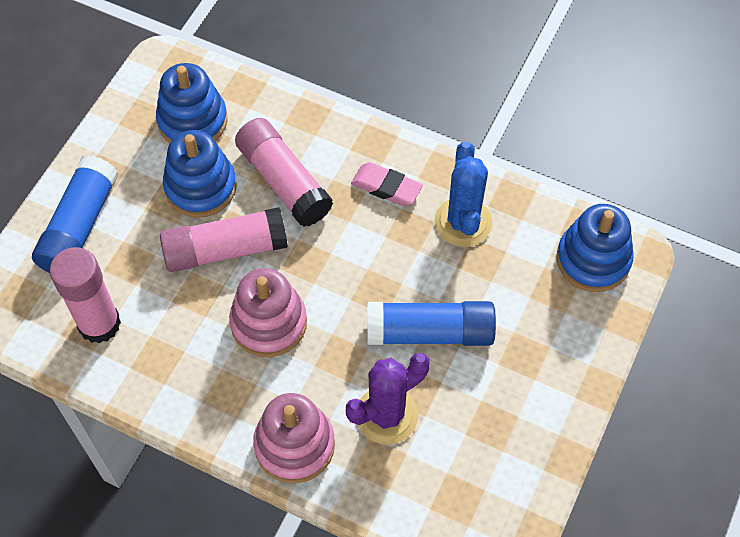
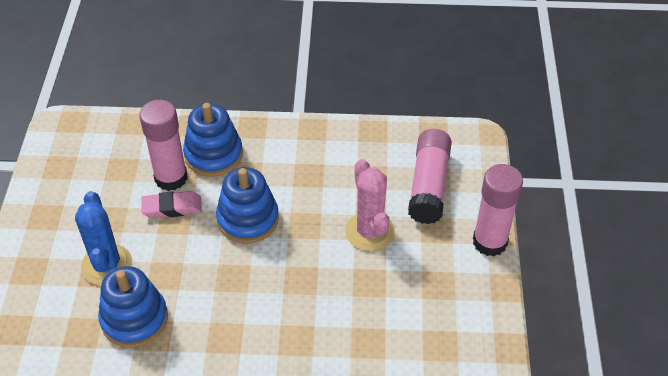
blue glue stick: 2 -> 0
pink cactus: 0 -> 1
pink stacking toy: 2 -> 0
purple cactus: 1 -> 0

